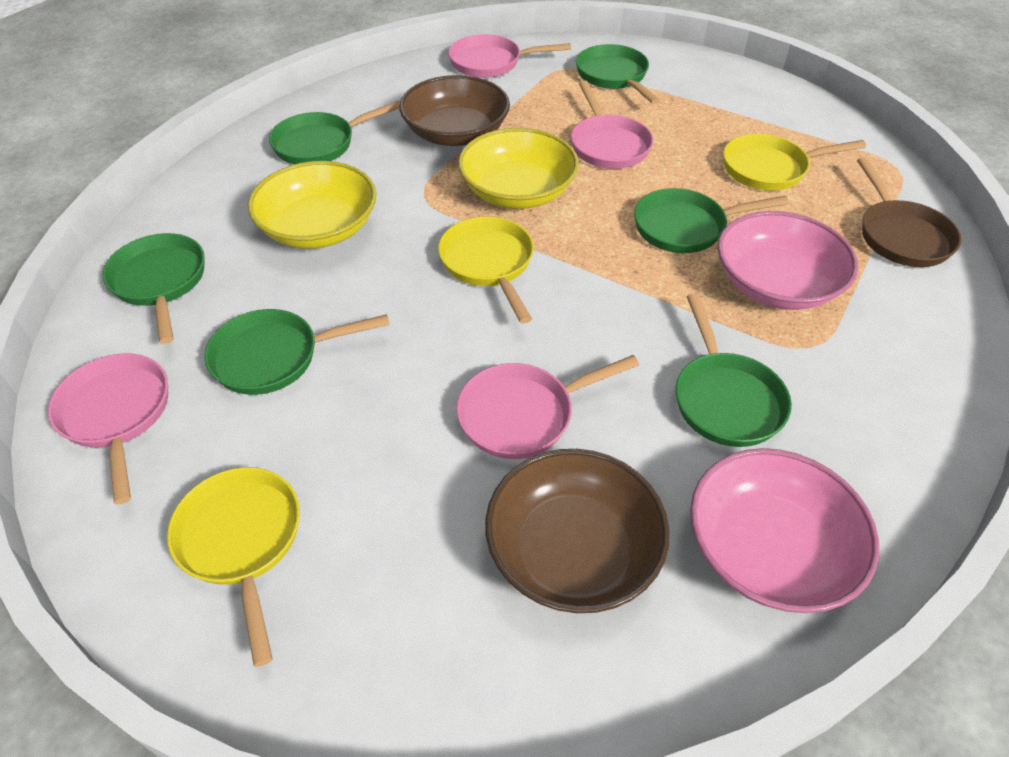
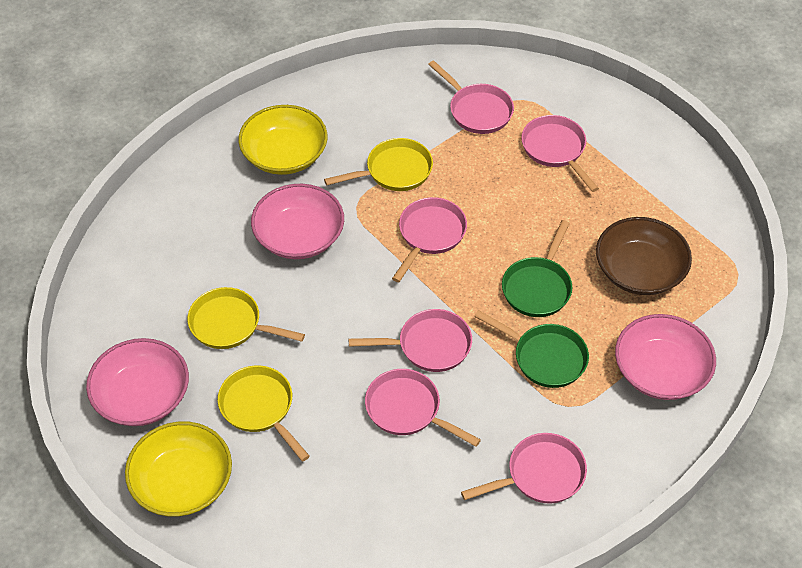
brown bowl: 2 -> 1
brown pan: 1 -> 0
green pan: 6 -> 2
pink bowl: 2 -> 3
pink pan: 4 -> 6

